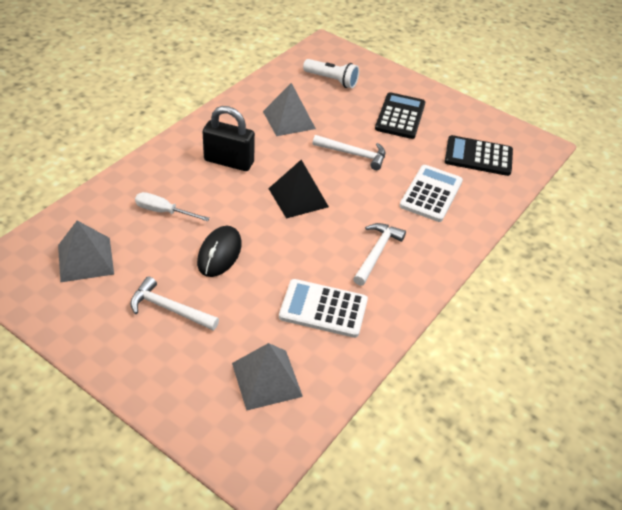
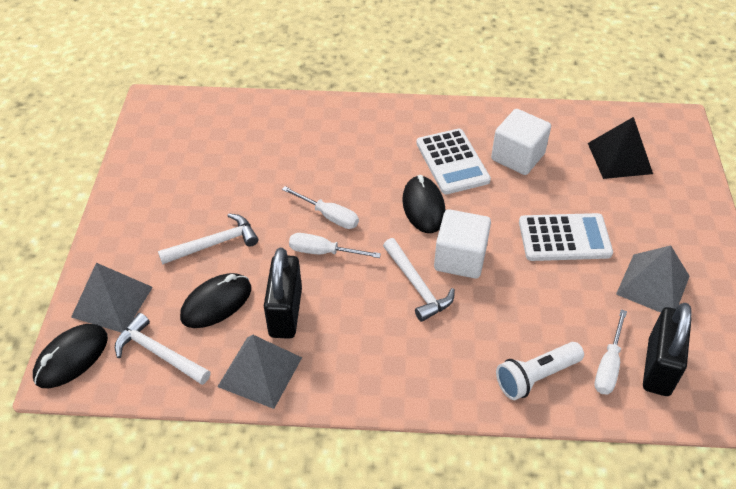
black calculator: 2 -> 0
black mouse: 1 -> 3
black padlock: 1 -> 2
white cube: 0 -> 2
white screwdriver: 1 -> 3

